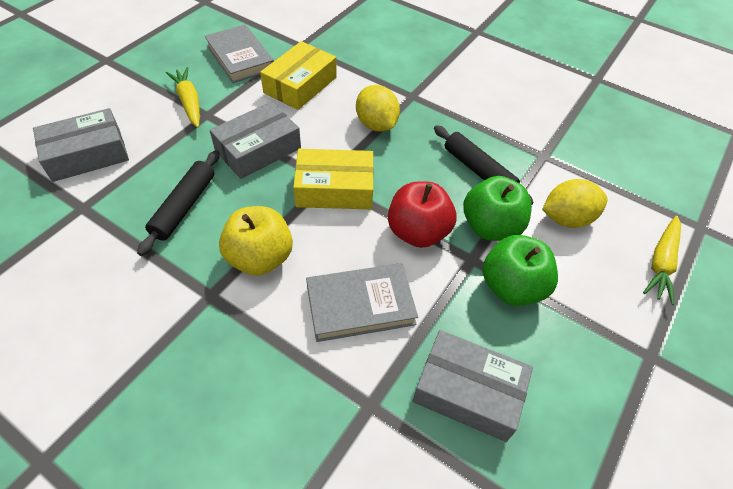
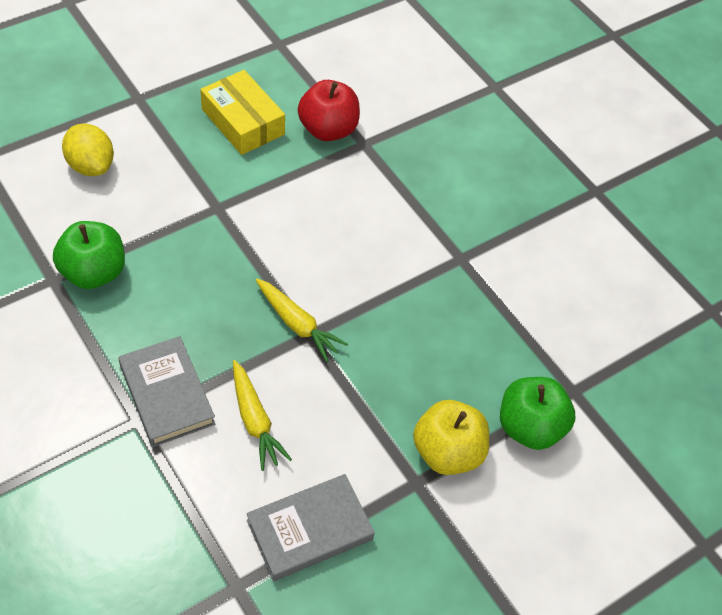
black rolling pin: 2 -> 0
grey box: 3 -> 0
yellow box: 2 -> 1
yellow lemon: 2 -> 1

